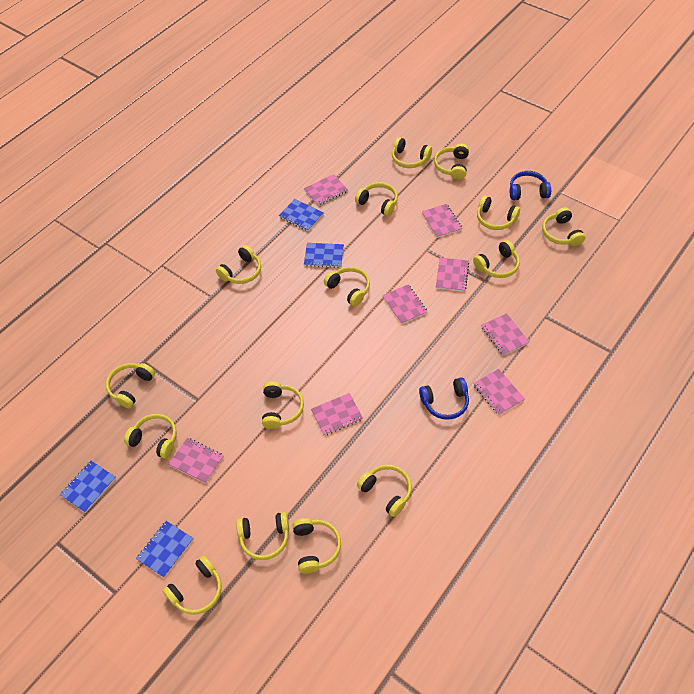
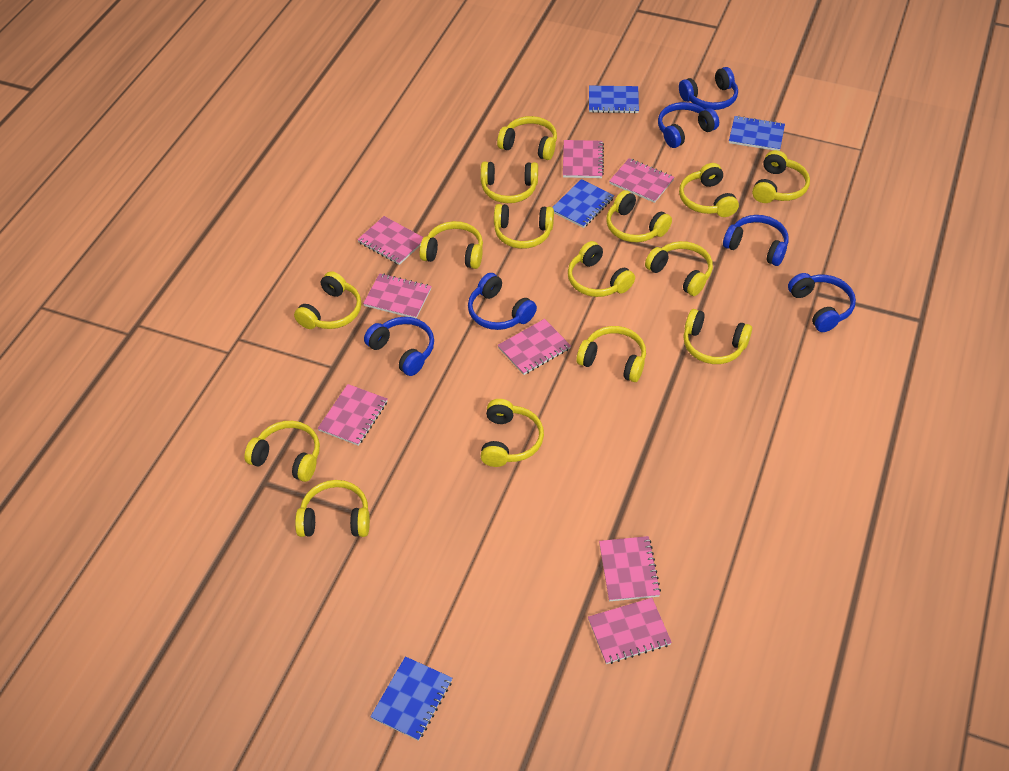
blue headphones: 2 -> 6

